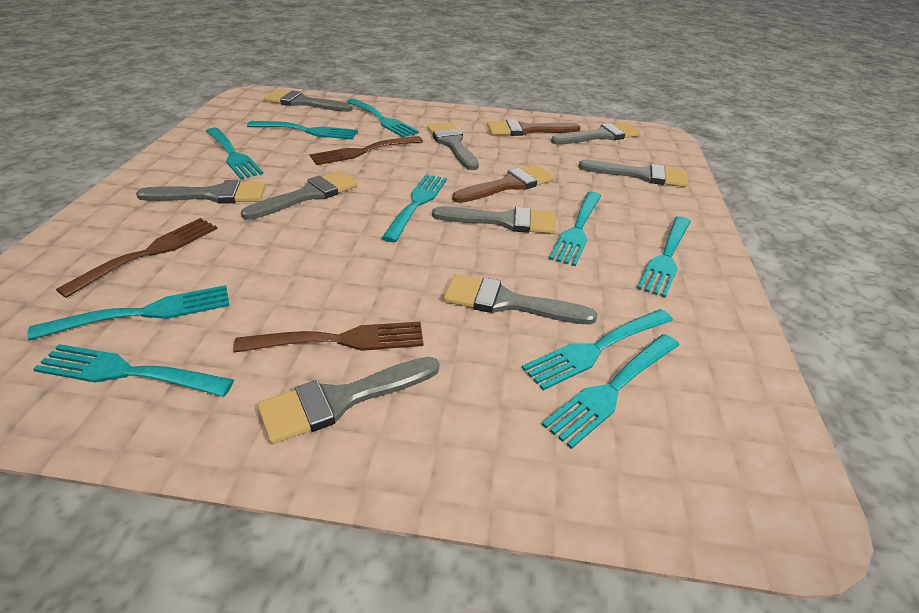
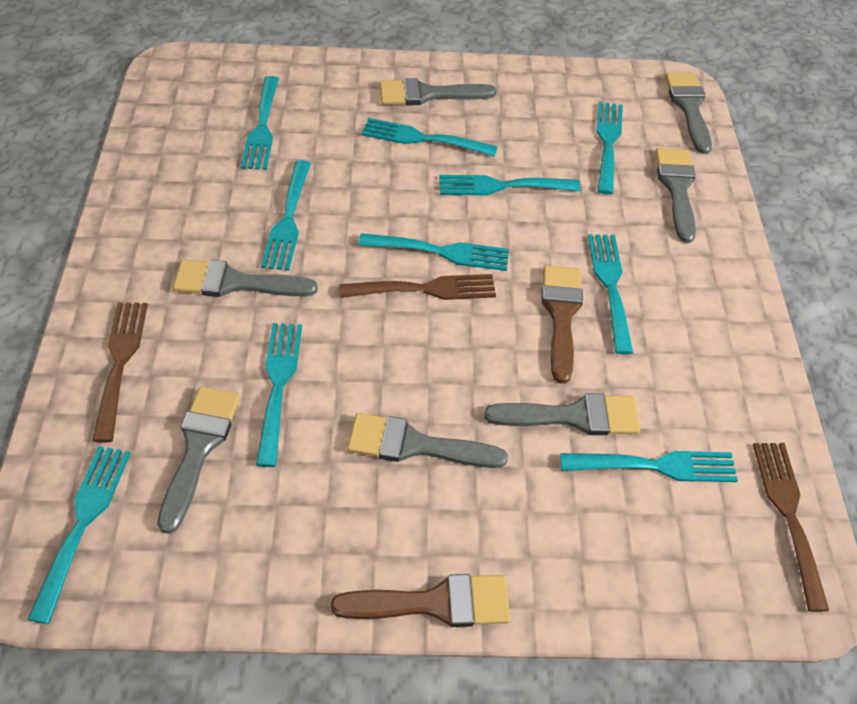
grey brush: 9 -> 7

